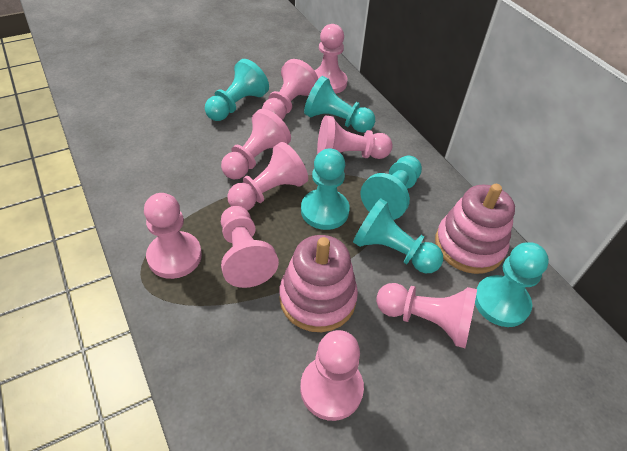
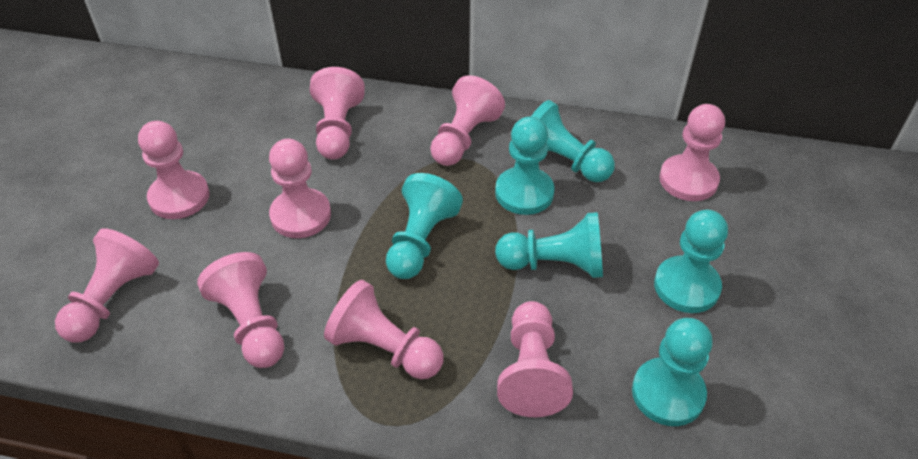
pink stacking toy: 2 -> 0

